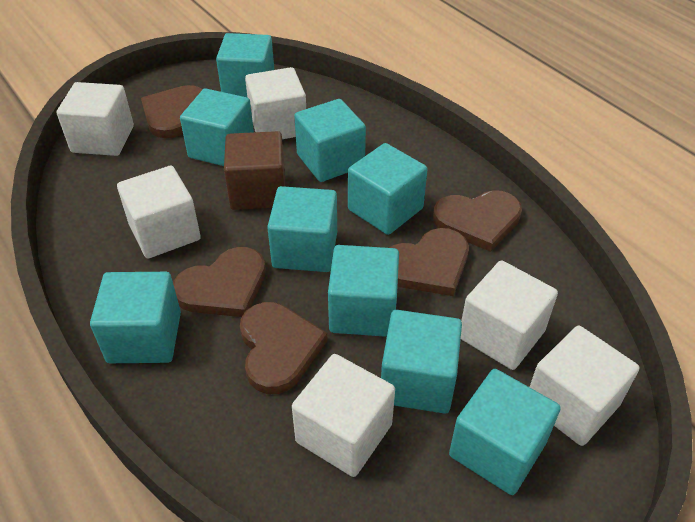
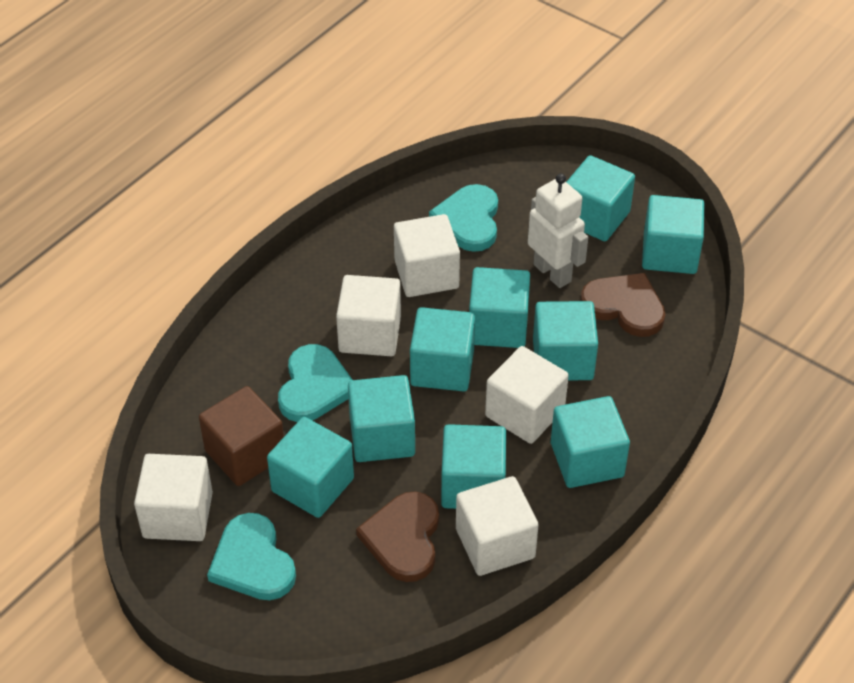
brown heart: 5 -> 2
turquoise heart: 0 -> 3
white cube: 6 -> 5
white robot: 0 -> 1

